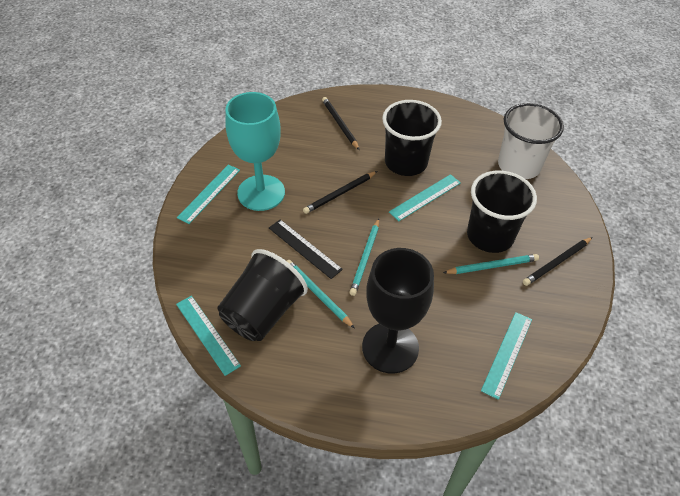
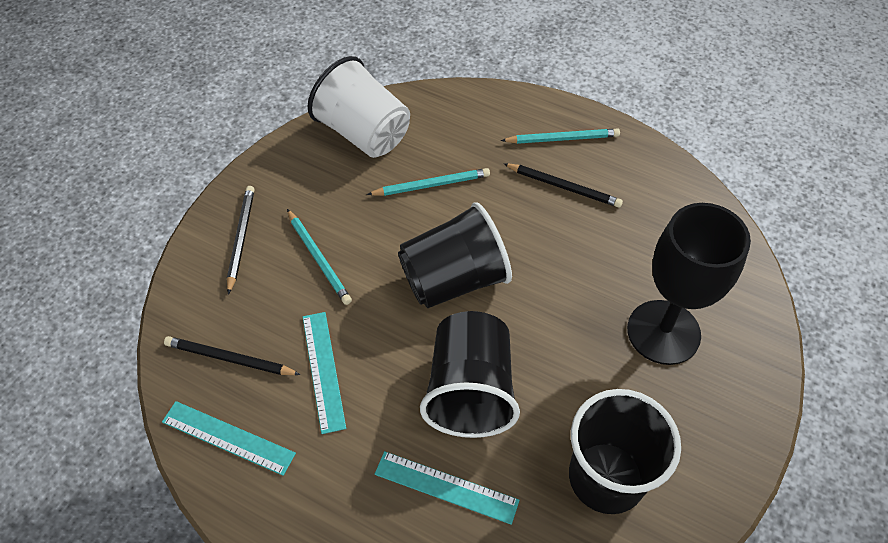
black ruler: 1 -> 0
turquoise goblet: 1 -> 0
turquoise ruler: 4 -> 3

